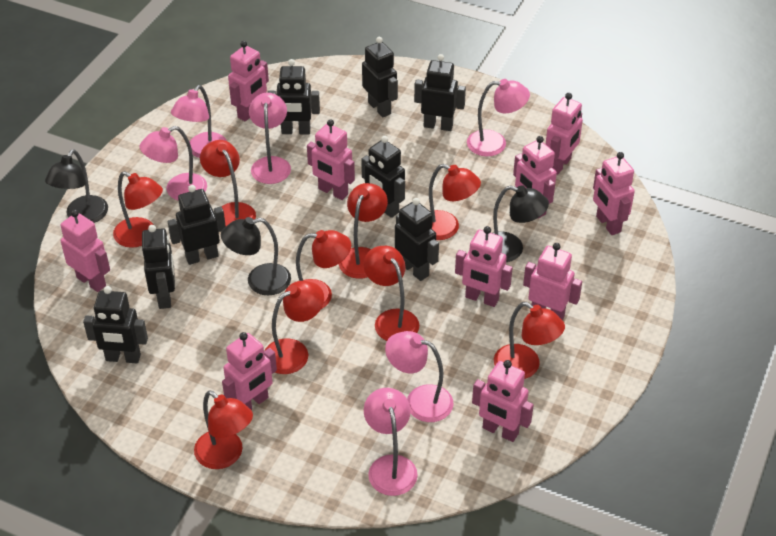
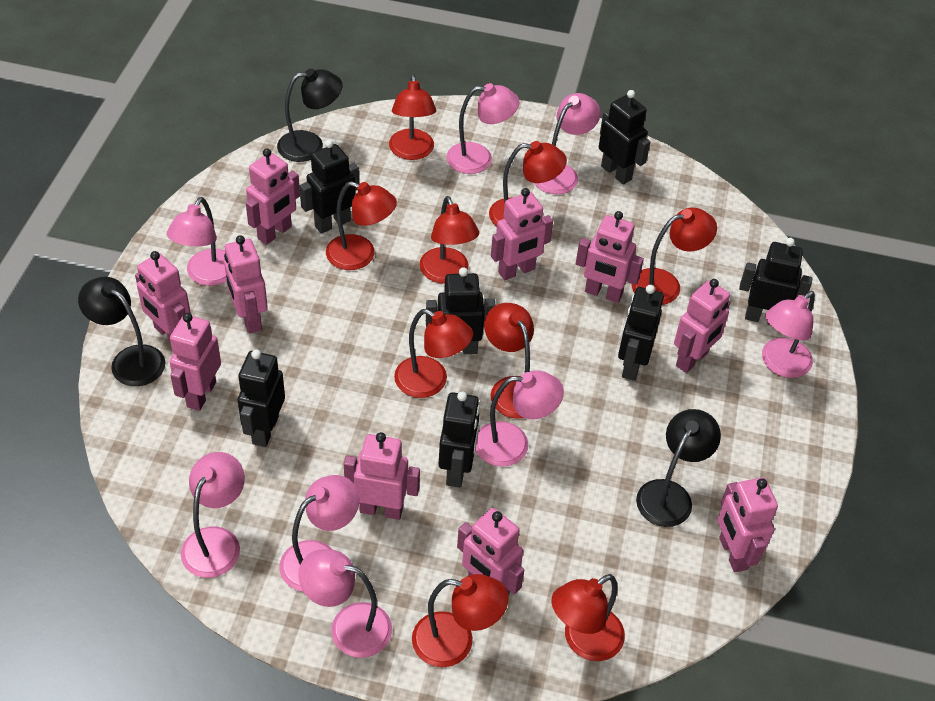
black robot: 8 -> 7
pink lamp: 6 -> 8

